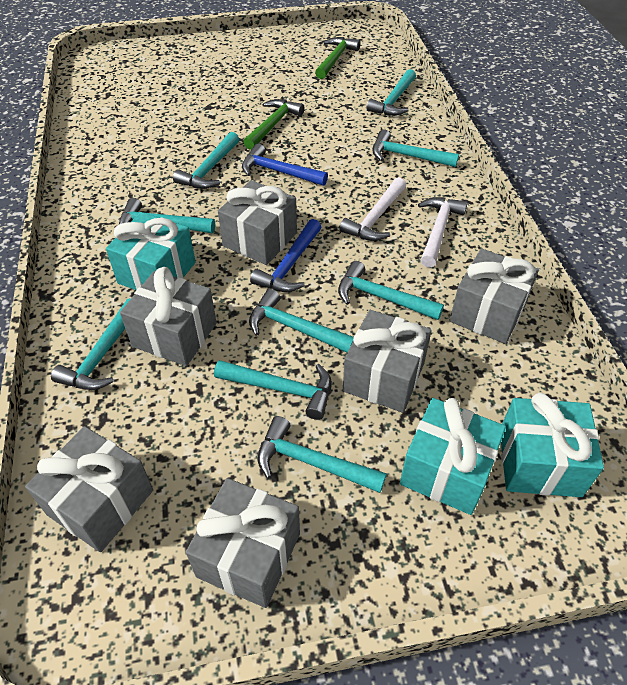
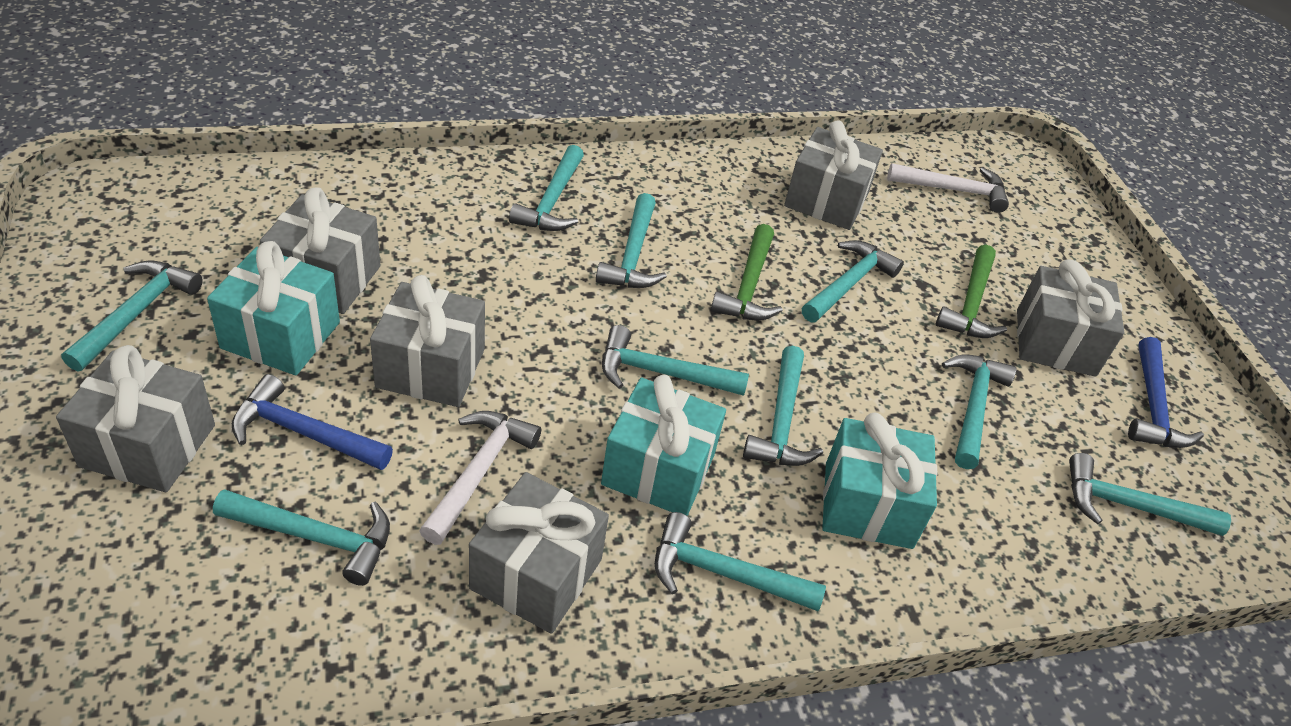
turquoise hammer: 9 -> 10

